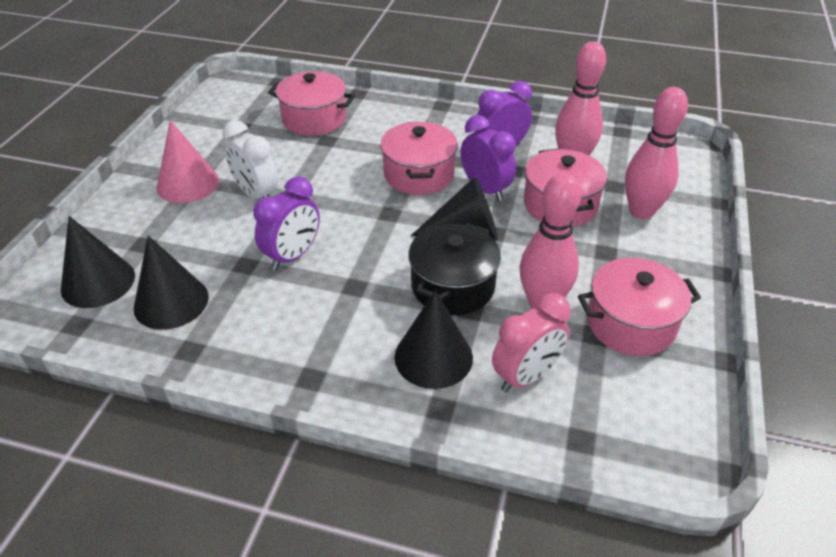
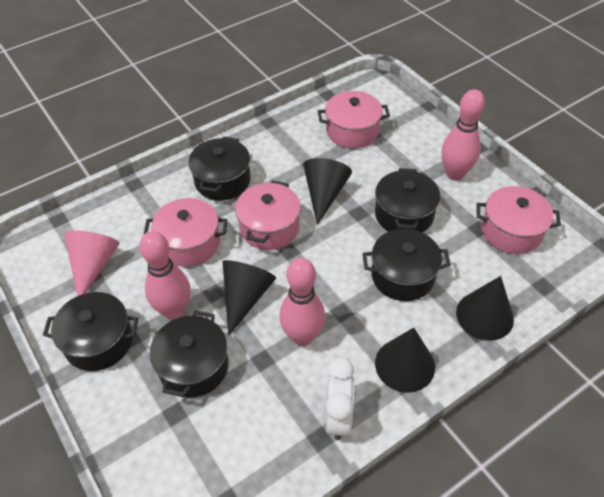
black pot: 1 -> 5
pink clock: 1 -> 0
purple clock: 3 -> 0

